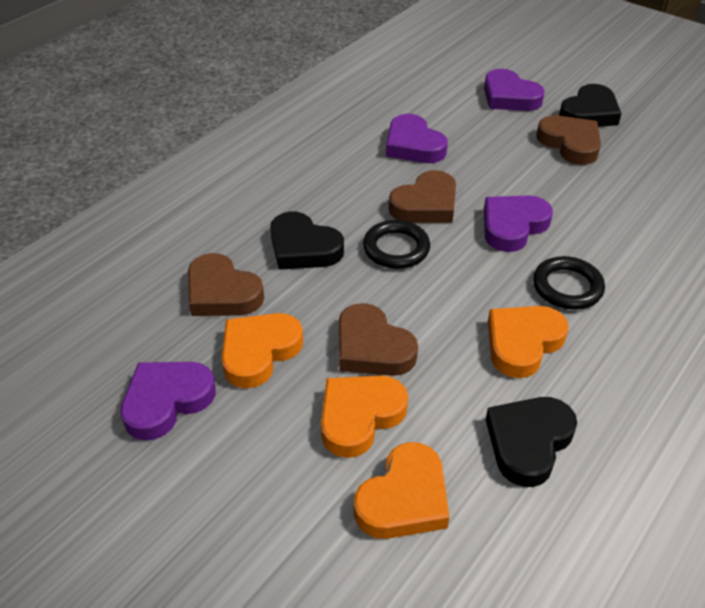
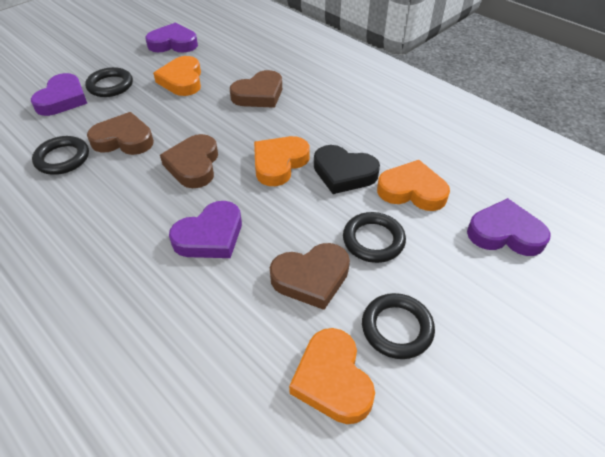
black heart: 3 -> 1
black ring: 2 -> 4

